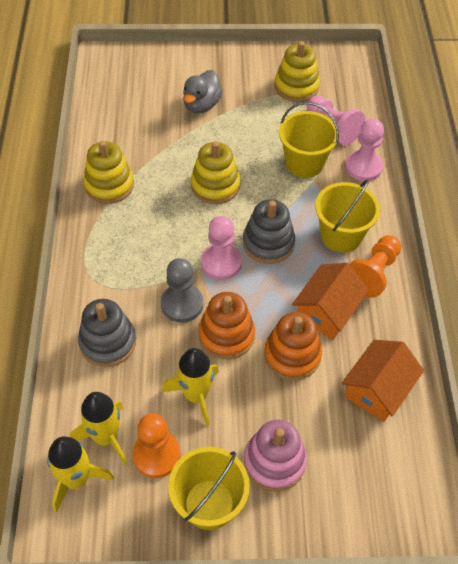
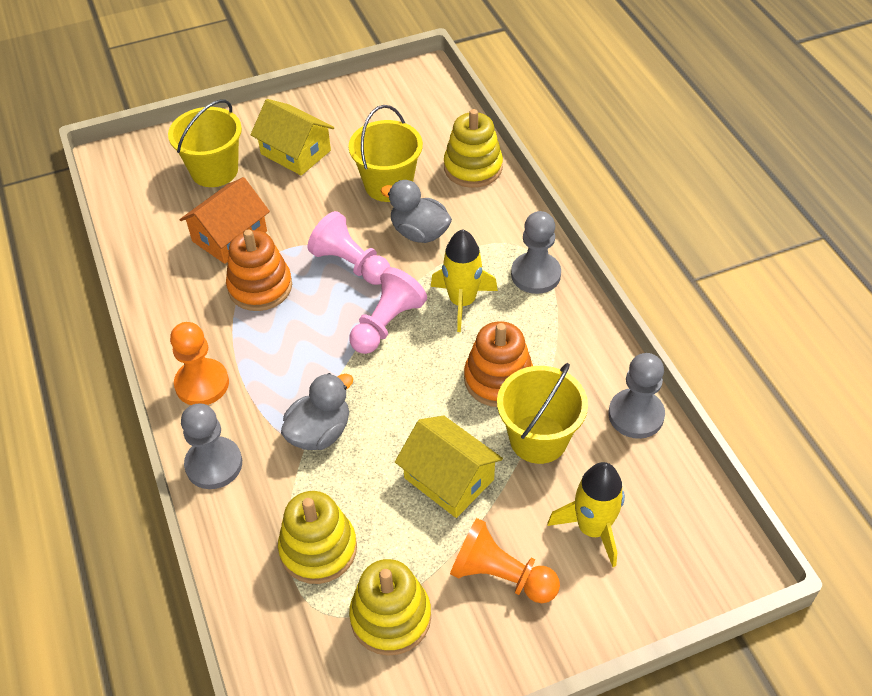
grey duck: 1 -> 2
grey pawn: 1 -> 3
grey stacking toy: 2 -> 0
orange house: 2 -> 1
pink pawn: 3 -> 2
pink stacking toy: 1 -> 0
yellow house: 0 -> 2
yellow rocket: 3 -> 2

